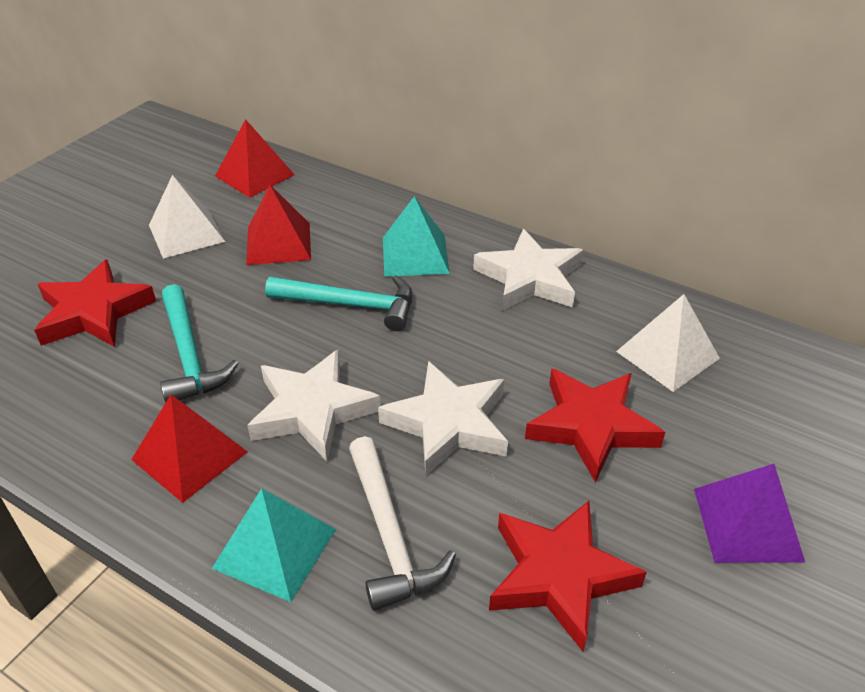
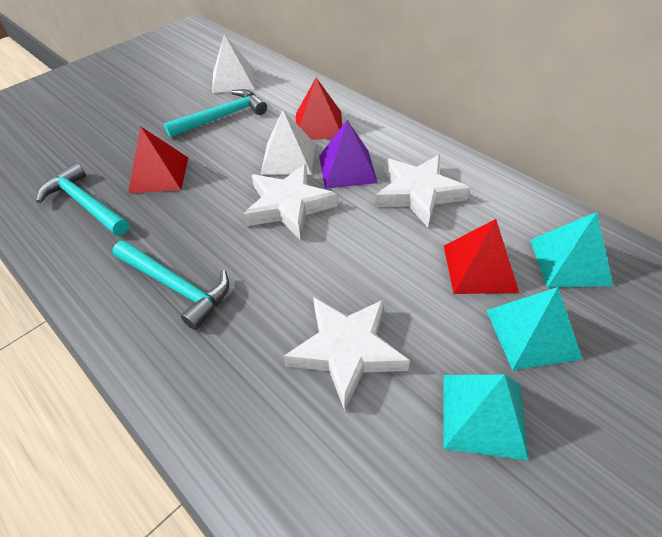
red star: 3 -> 0
turquoise hammer: 2 -> 3
turquoise pyramid: 2 -> 3
white hammer: 1 -> 0

